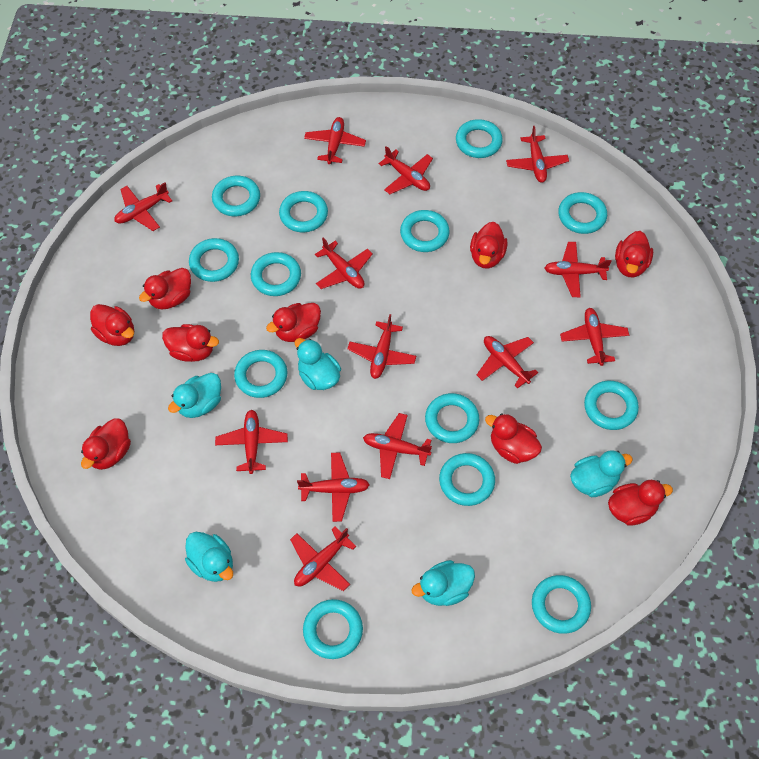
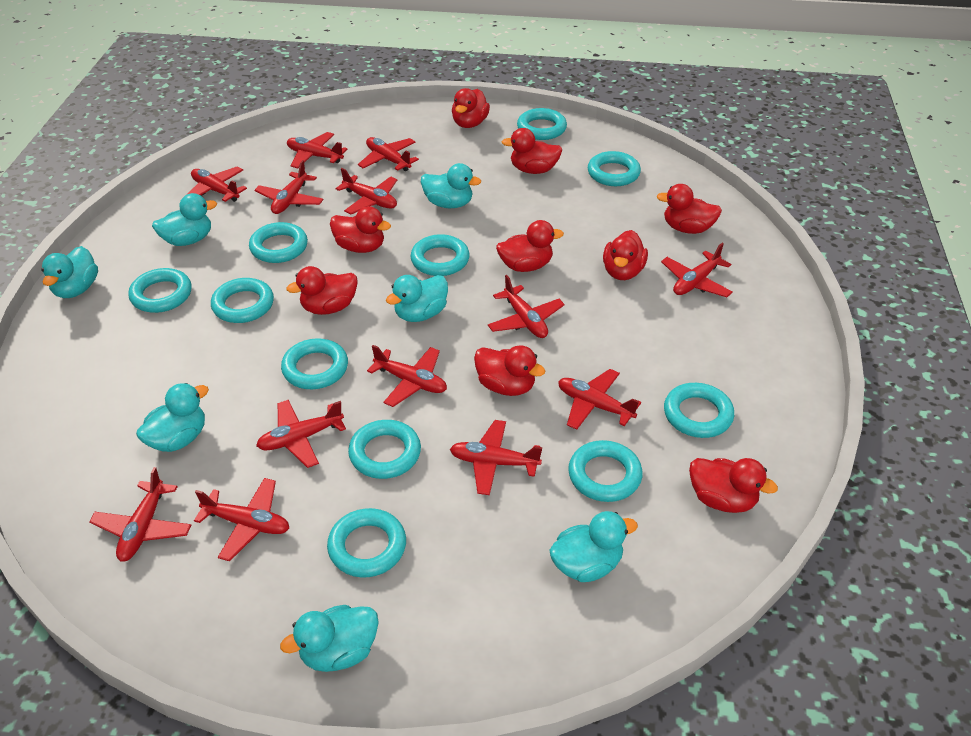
turquoise duck: 5 -> 7
turquoise ring: 13 -> 11

